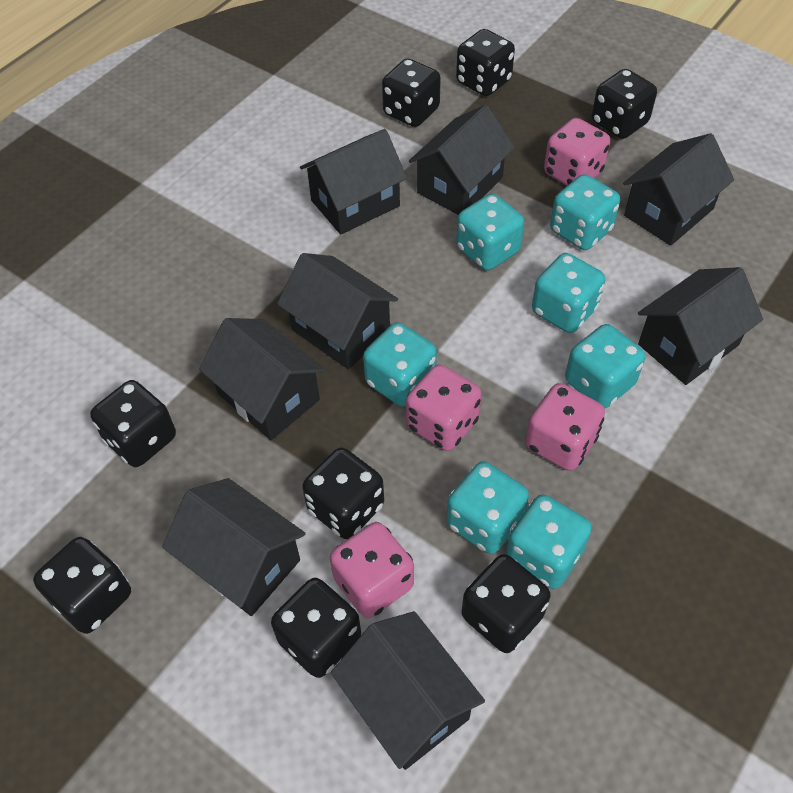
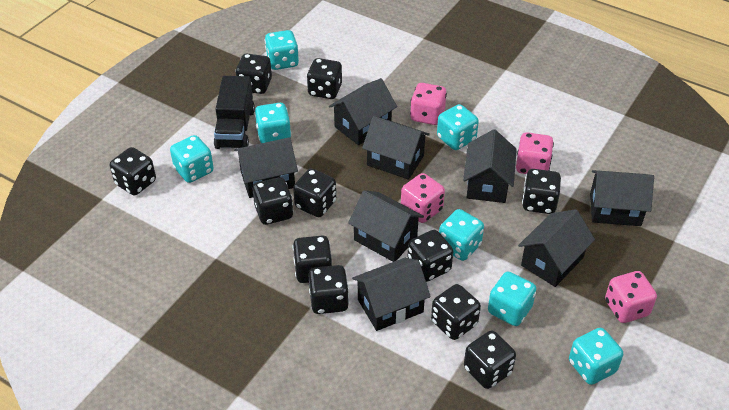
black dice: 8 -> 11
black truck: 0 -> 1

